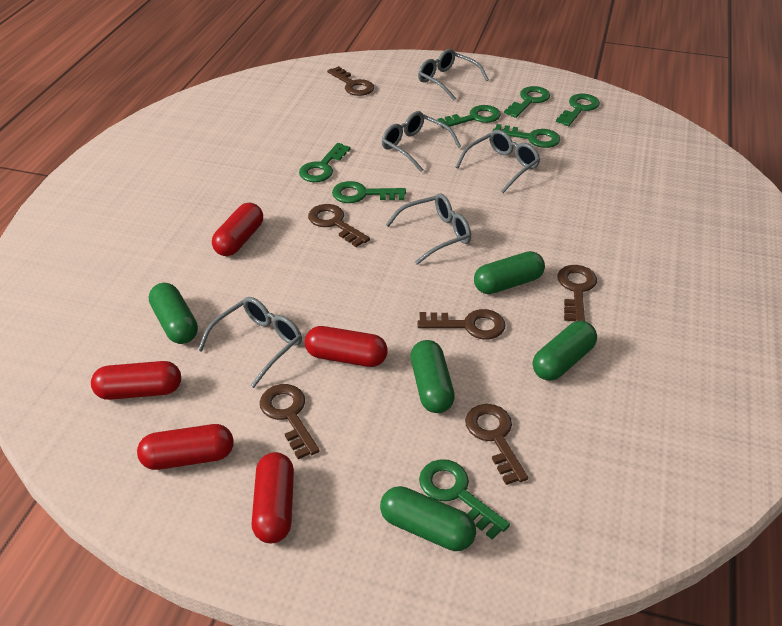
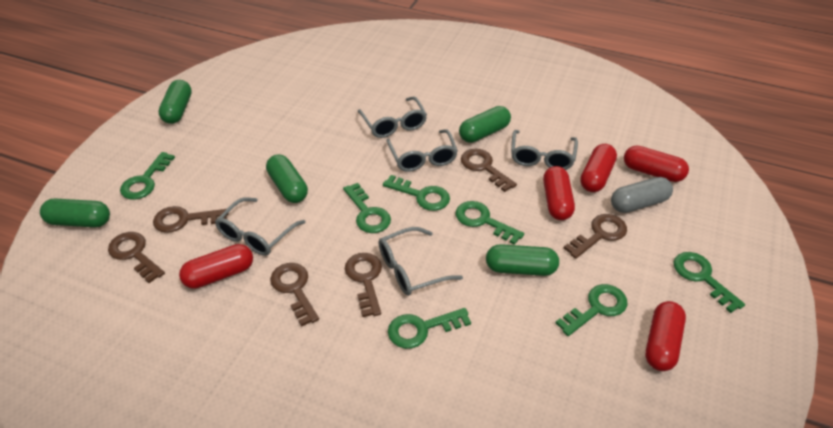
grey capsule: 0 -> 1

